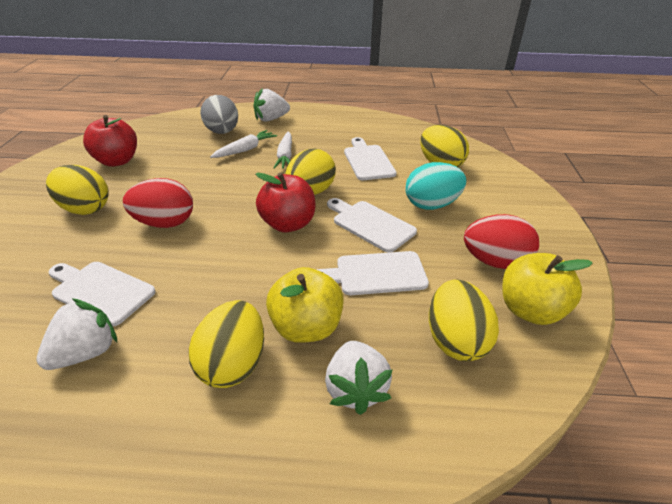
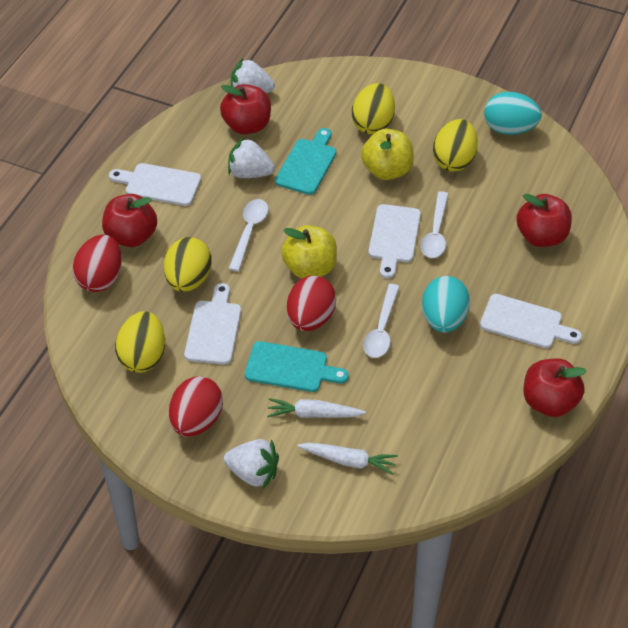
grey egg: 1 -> 0
red apple: 2 -> 4
red egg: 2 -> 3
turquoise cutting board: 0 -> 2
turquoise egg: 1 -> 2
white spoon: 0 -> 3
yellow egg: 5 -> 4

